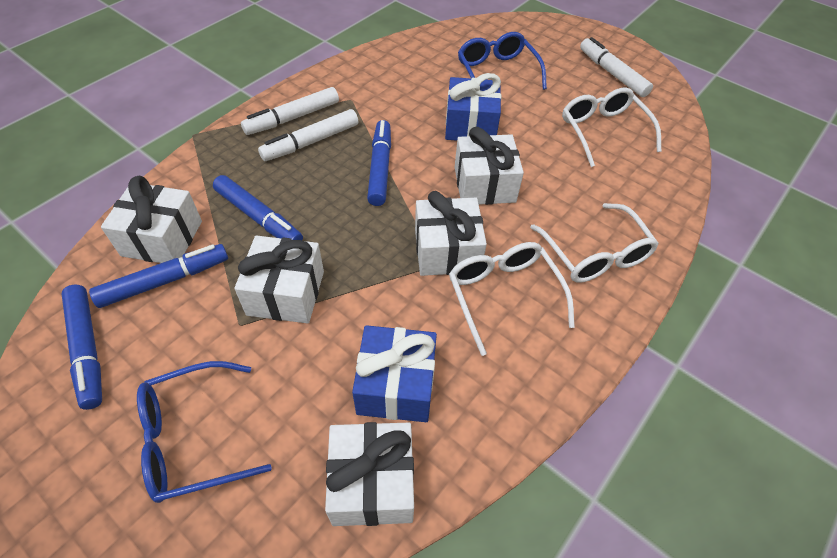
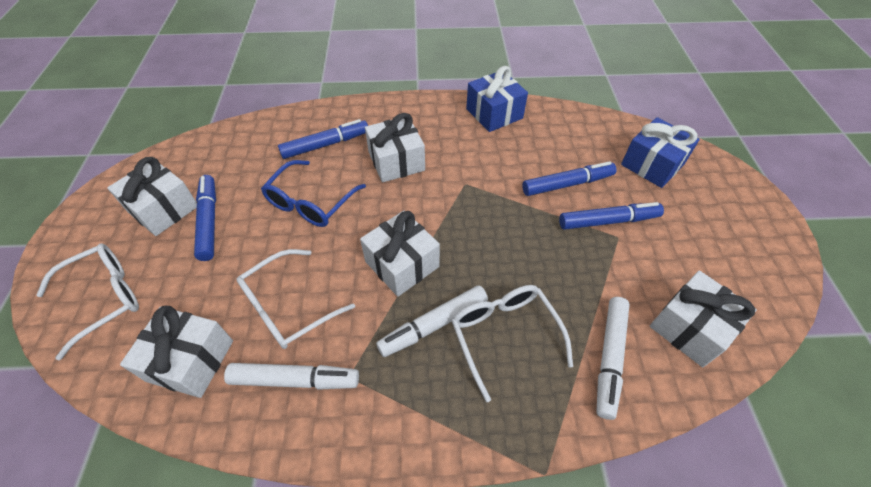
blue glasses: 2 -> 1

